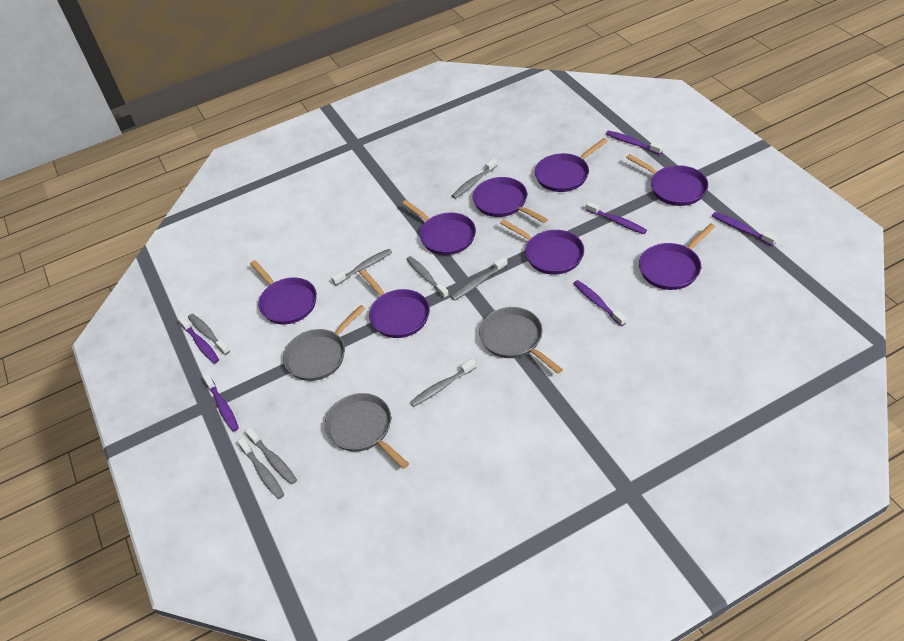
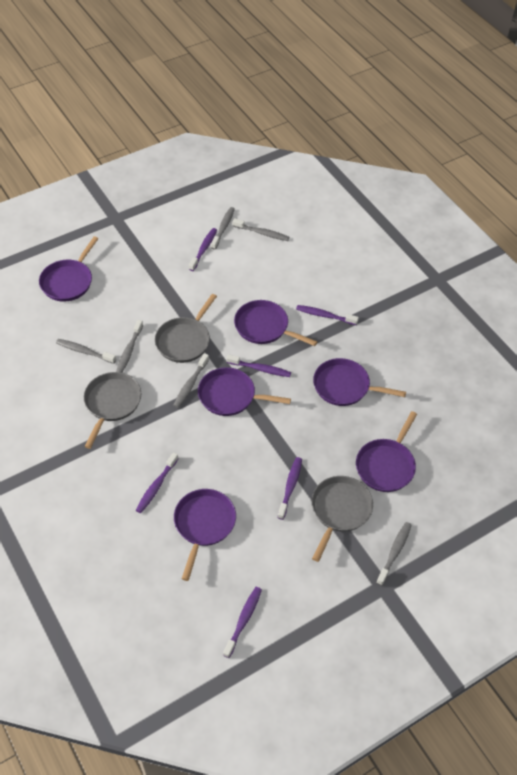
grey toothbrush: 8 -> 6
purple pan: 8 -> 6

